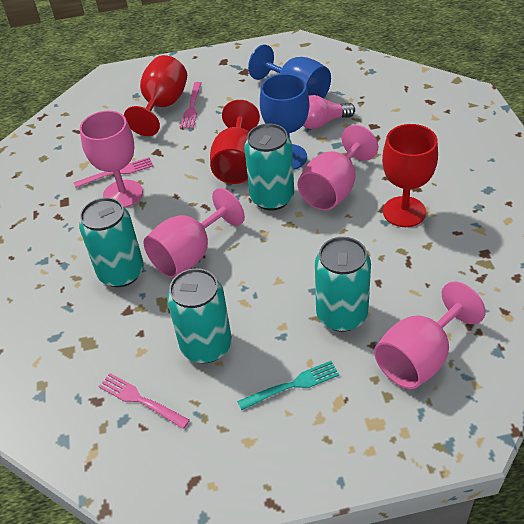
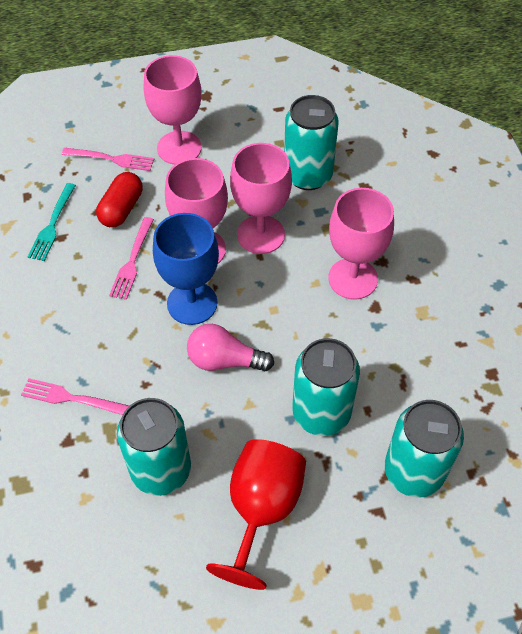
blue goblet: 2 -> 1
red capsule: 0 -> 1
red goblet: 3 -> 1

